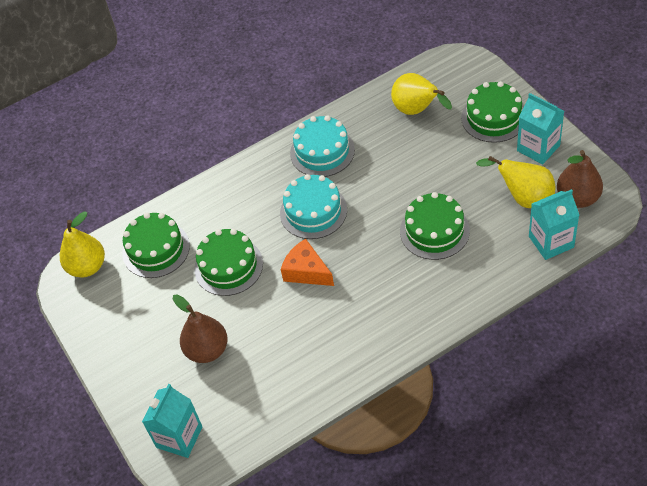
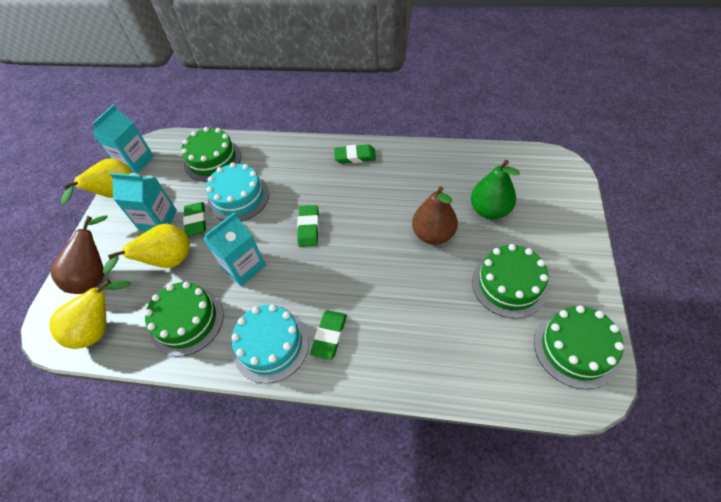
green eraser: 0 -> 4
green pear: 0 -> 1
orange cheese: 1 -> 0

